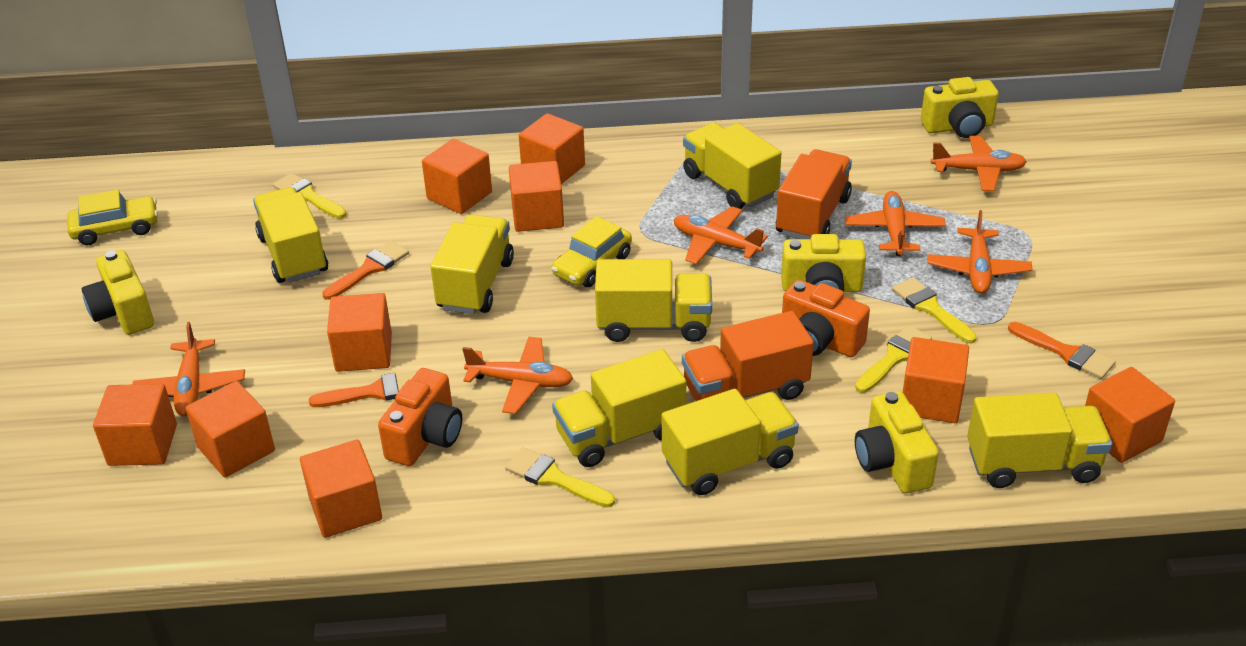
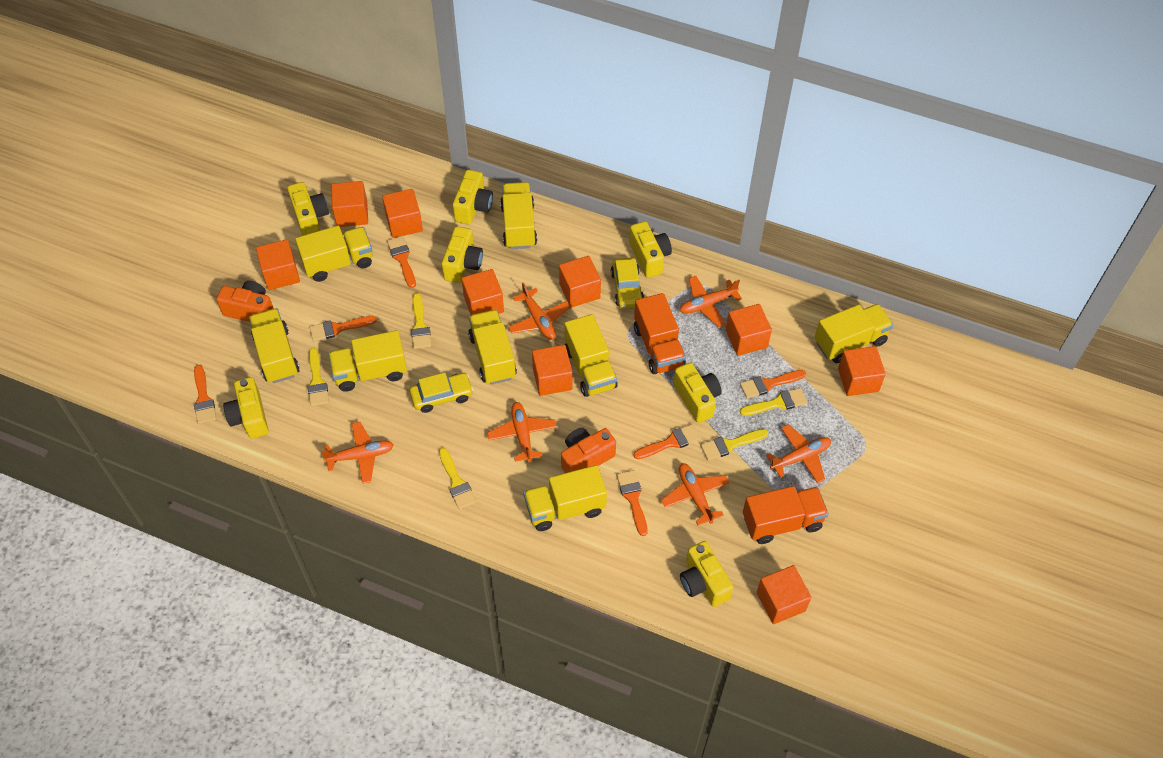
orange brush: 3 -> 6
yellow brush: 4 -> 5
yellow camera: 4 -> 7
yellow truck: 7 -> 8

